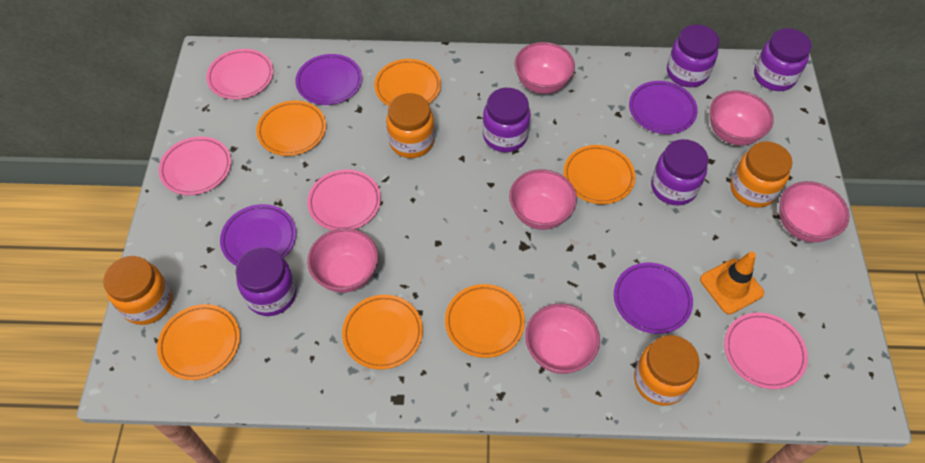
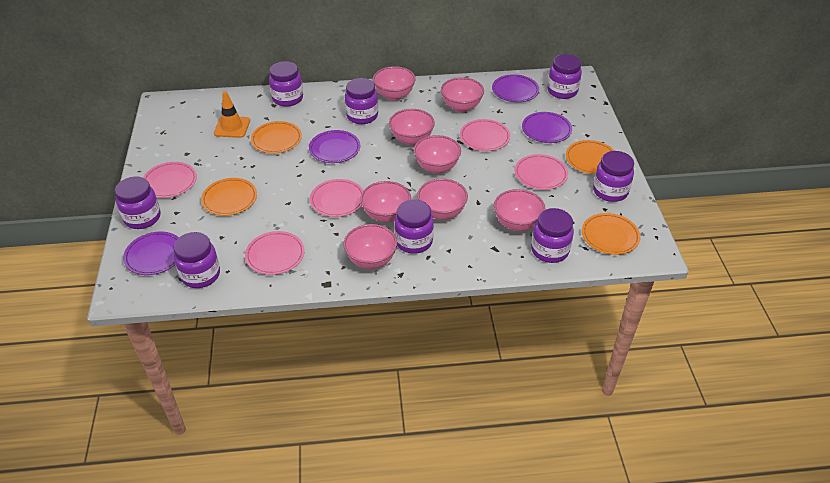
orange jar: 4 -> 0
orange plate: 6 -> 4
pink bowl: 6 -> 8
pink plate: 4 -> 5
purple jar: 5 -> 8

